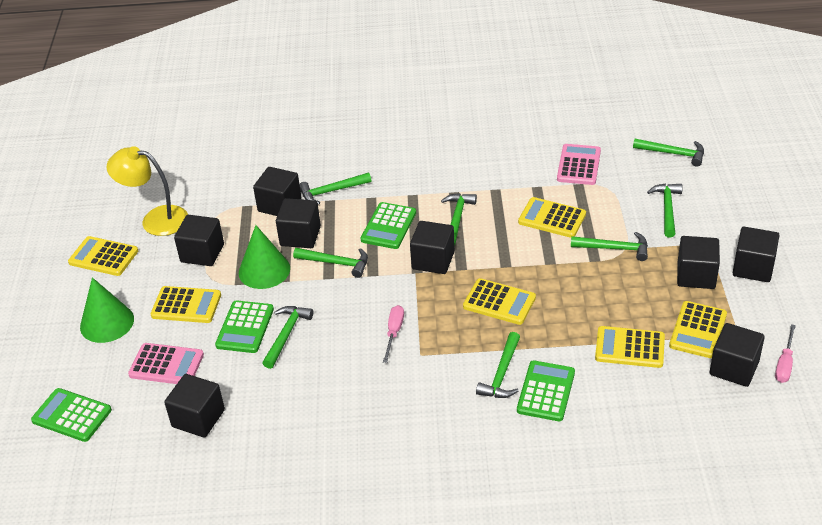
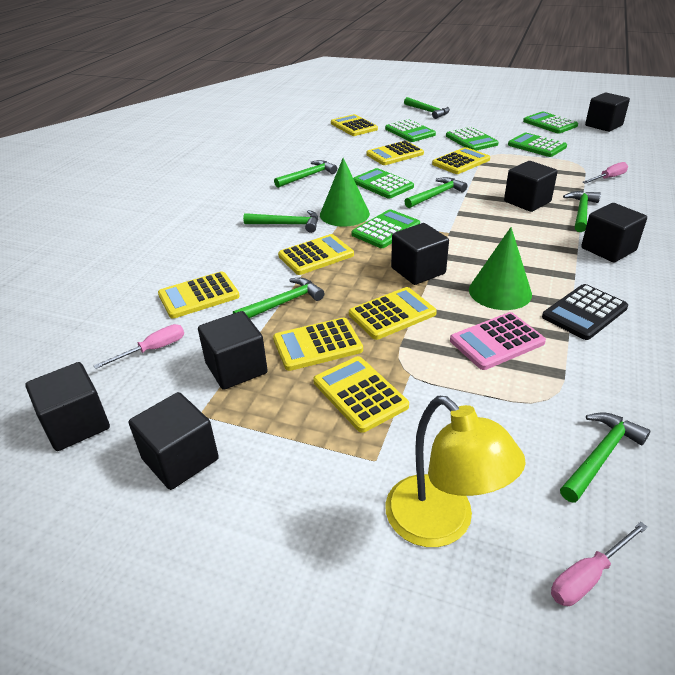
black calculator: 0 -> 1
black cube: 8 -> 7
green calculator: 4 -> 6
green hammer: 8 -> 7
pink calculator: 2 -> 1
pink screwdriver: 2 -> 3
yellow calculator: 6 -> 8

